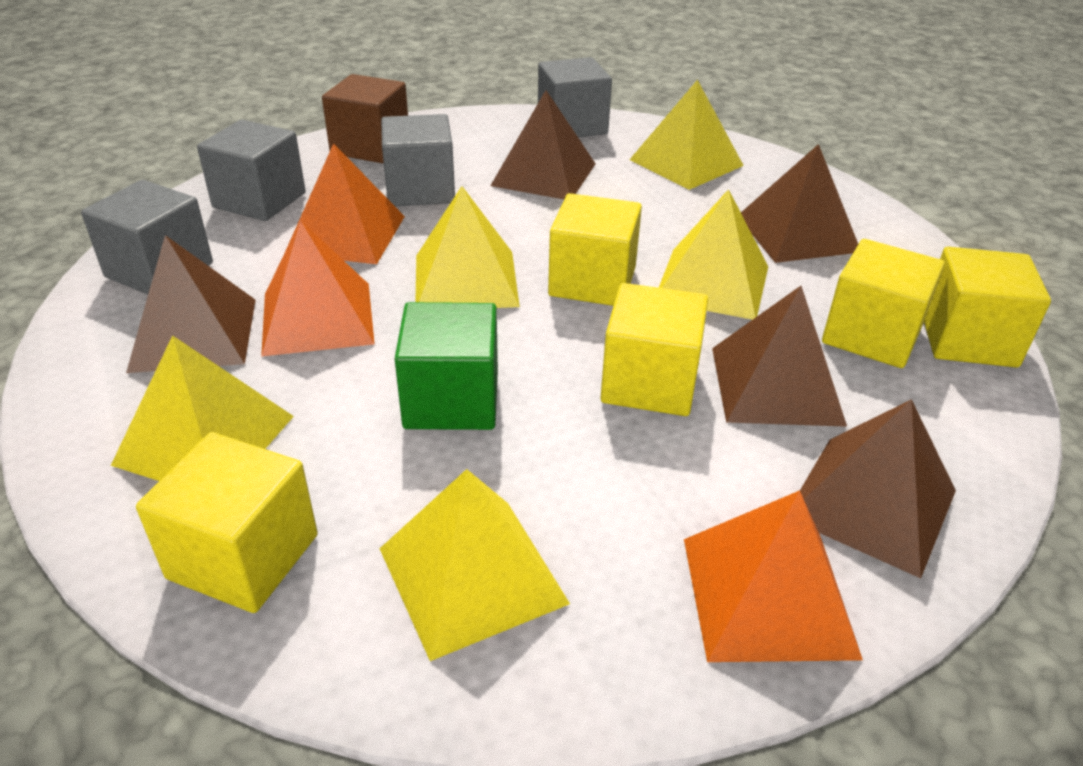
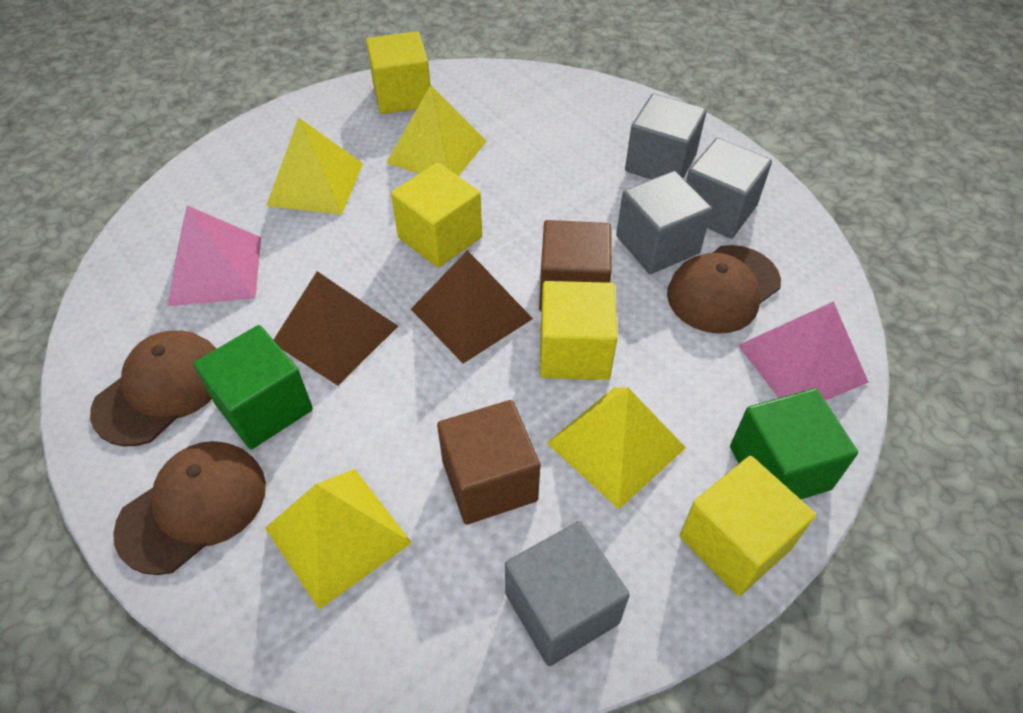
brown cap: 0 -> 3
brown cube: 1 -> 2
brown pyramid: 5 -> 2
green cube: 1 -> 2
orange pyramid: 3 -> 0
pink pyramid: 0 -> 2
yellow cube: 5 -> 4
yellow pyramid: 5 -> 4

